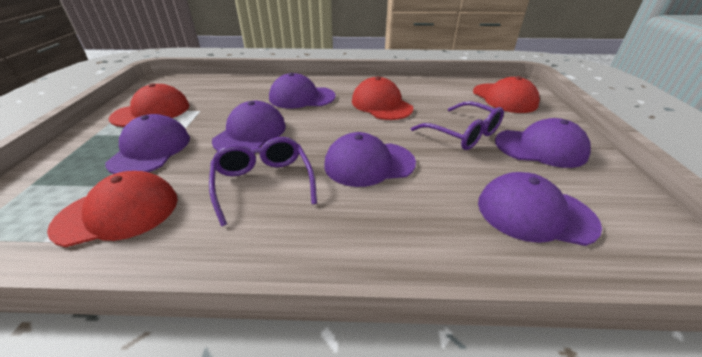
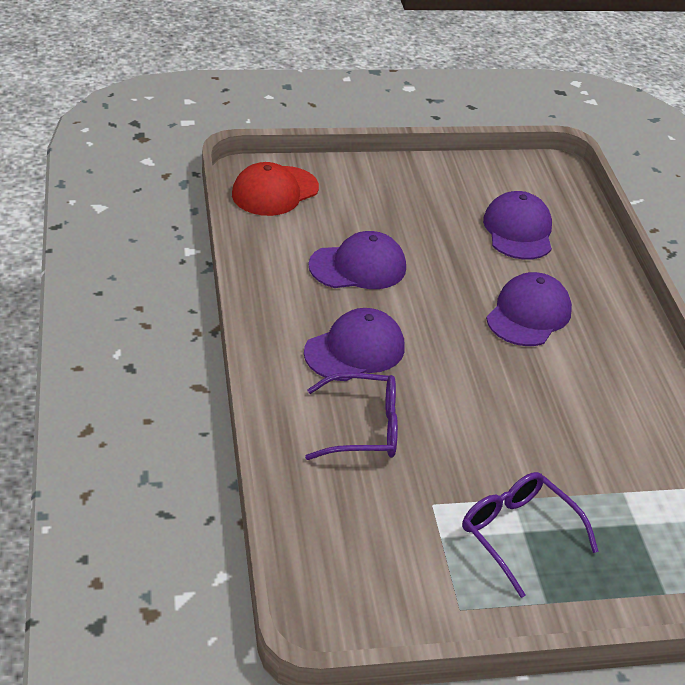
purple cap: 6 -> 4
red cap: 4 -> 1

